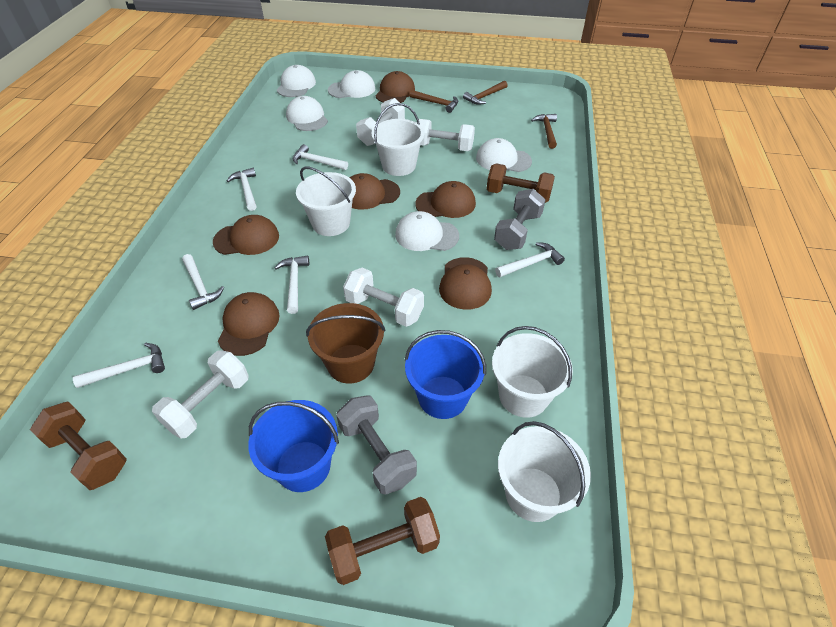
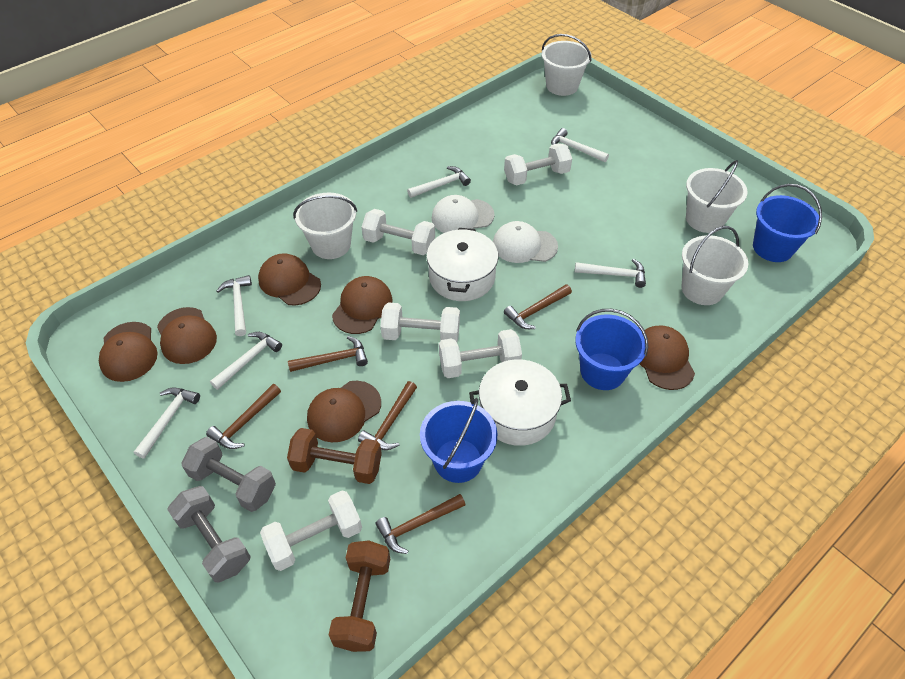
blue bucket: 2 -> 3
brown bucket: 1 -> 0
brown dumbbell: 3 -> 2
brown hammer: 3 -> 5
white cap: 5 -> 2
white dumbbell: 4 -> 5
white pot: 0 -> 2

